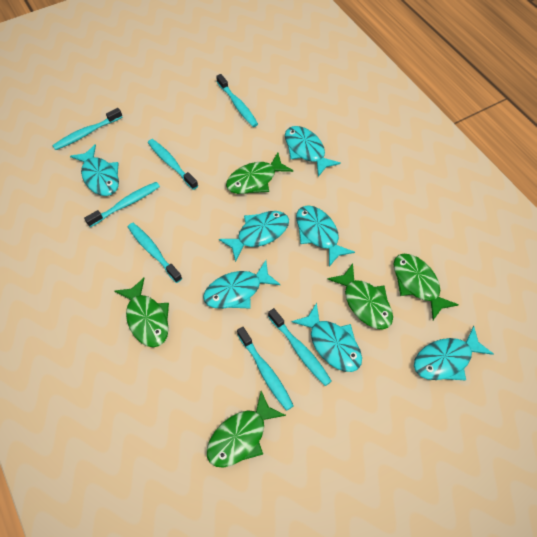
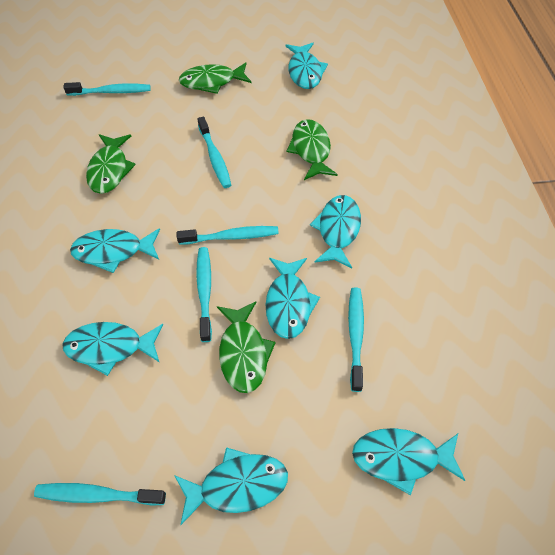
green fish: 5 -> 4
turquoise toothbrush: 7 -> 6

